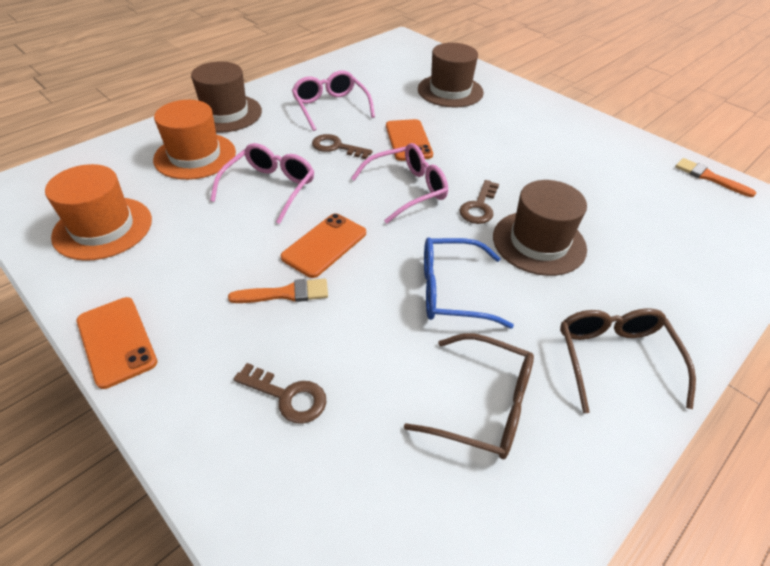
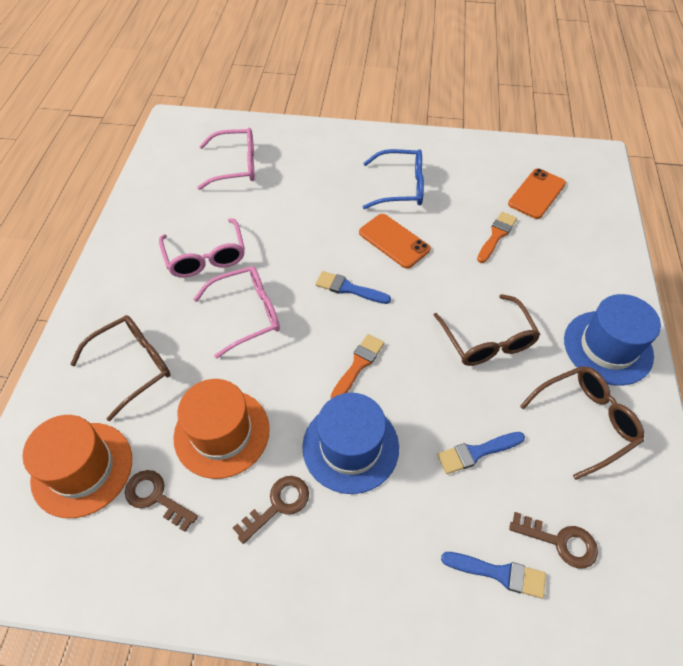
blue brush: 0 -> 3
blue hat: 0 -> 2
brown glasses: 2 -> 3
brown hat: 3 -> 0
orange phone: 3 -> 2

